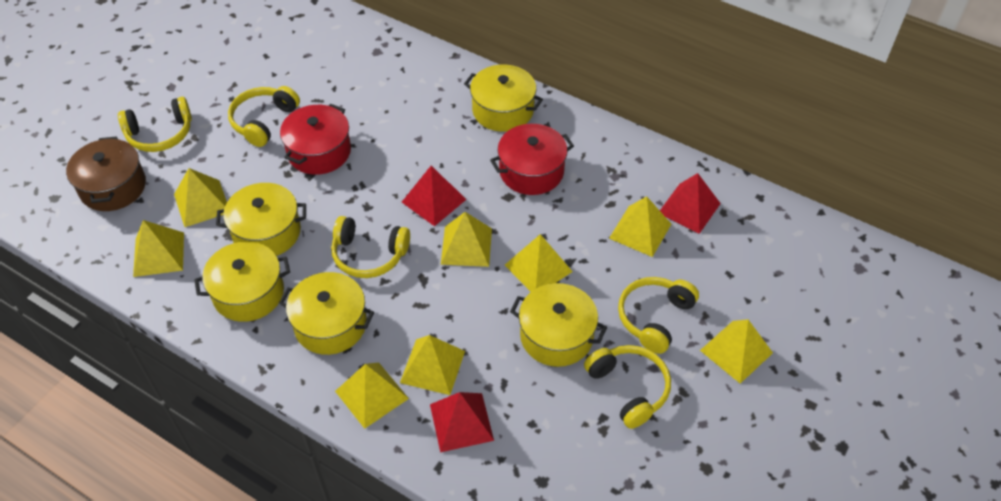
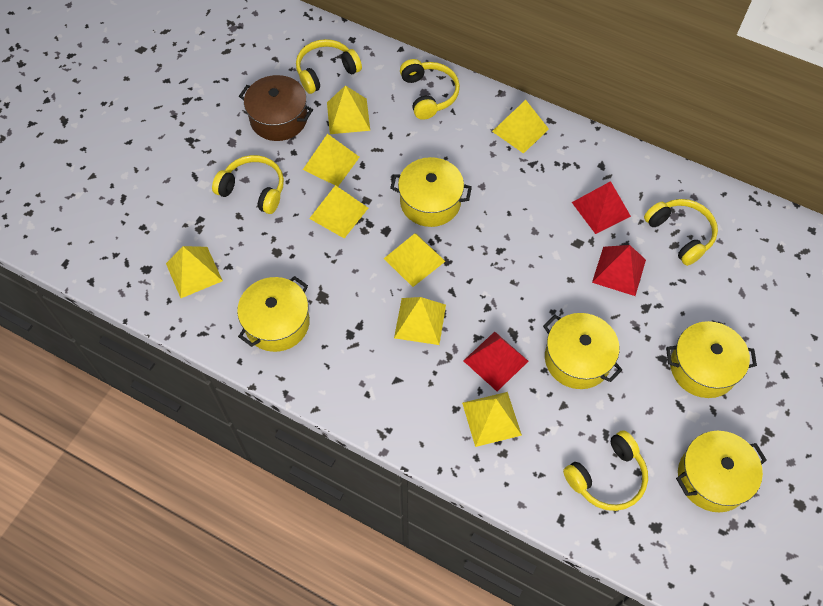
red pot: 2 -> 0

